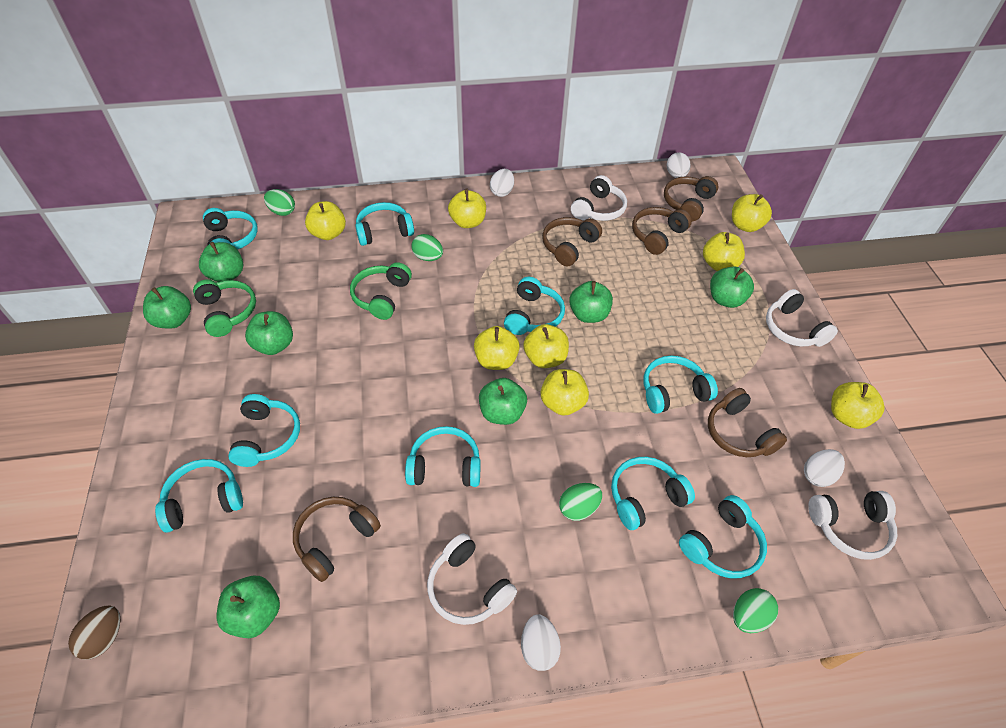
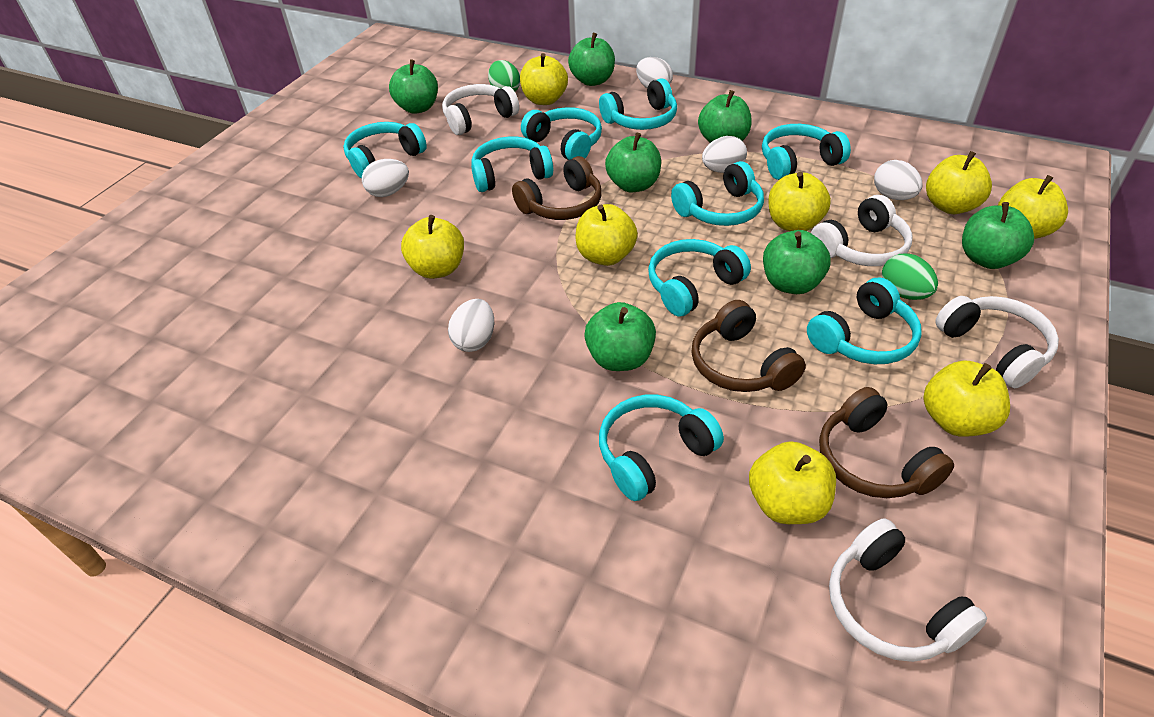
brown egg: 1 -> 0
brown headphones: 5 -> 3
green egg: 4 -> 2
green headphones: 2 -> 0
white egg: 4 -> 5

